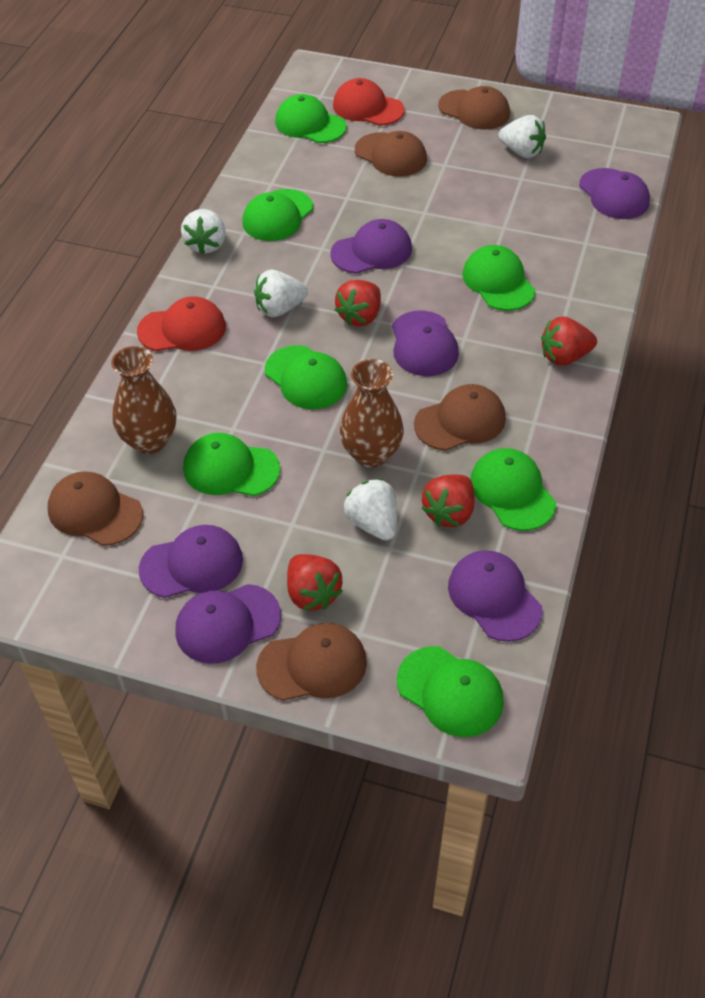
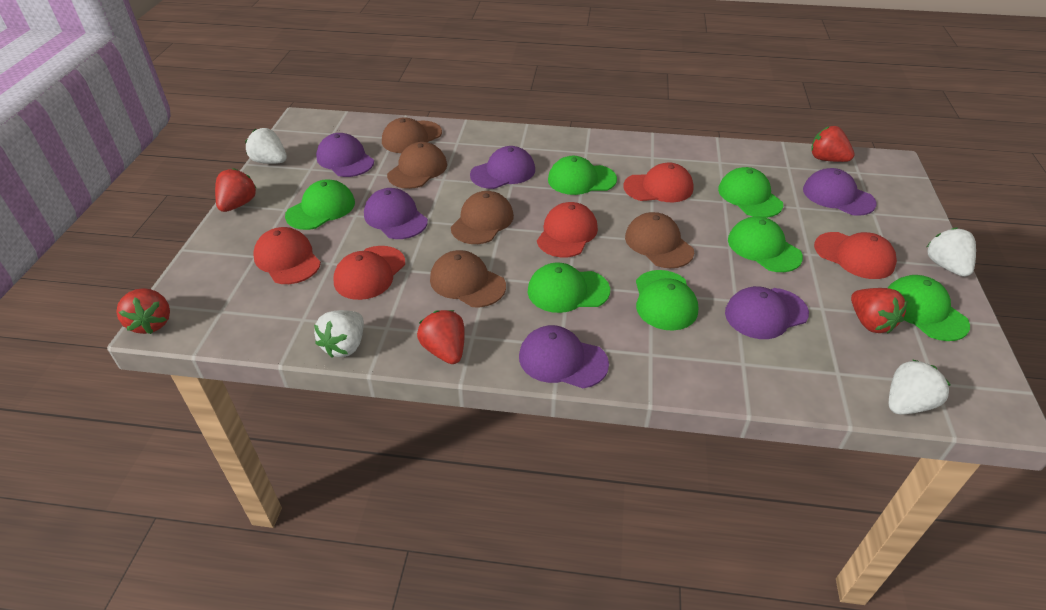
brown vase: 2 -> 0
red cap: 2 -> 5
red strawberry: 4 -> 5

